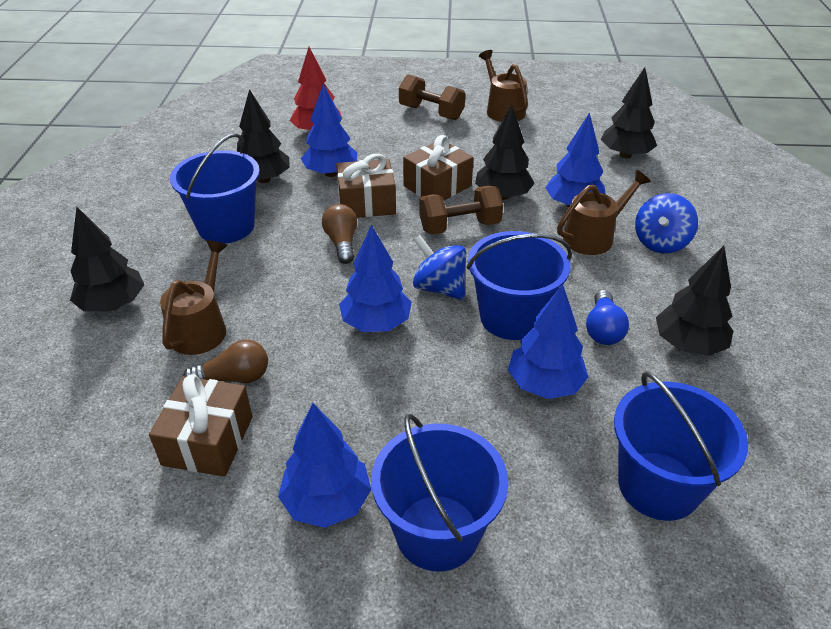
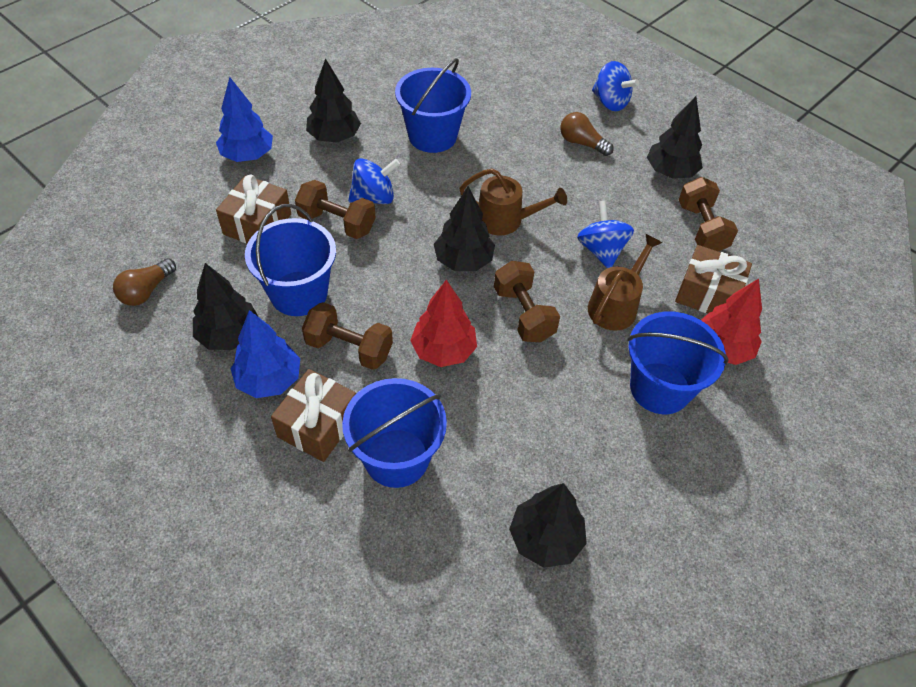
blue light bulb: 1 -> 0
blue spinning top: 2 -> 3
blue tree: 5 -> 2
brown dumbbell: 2 -> 4
brown watering can: 3 -> 2
red tree: 1 -> 2

